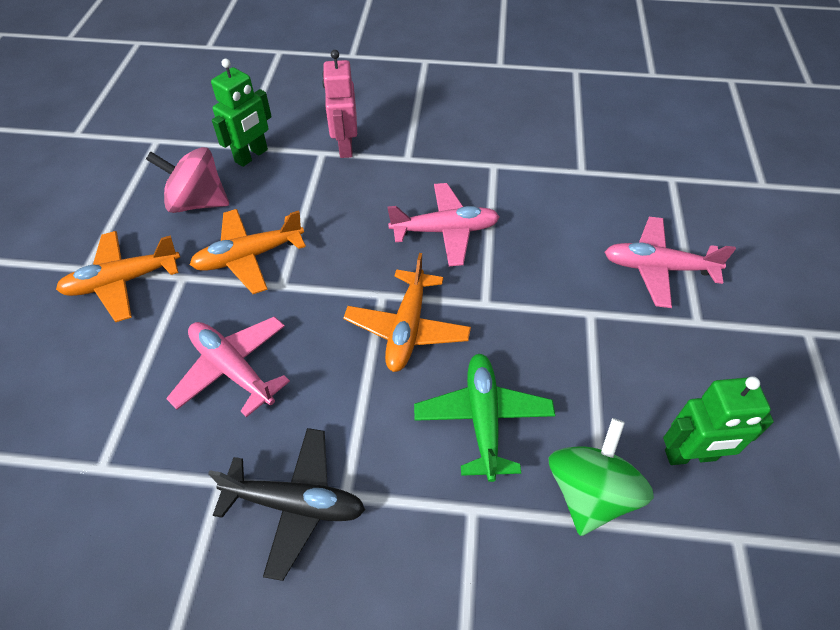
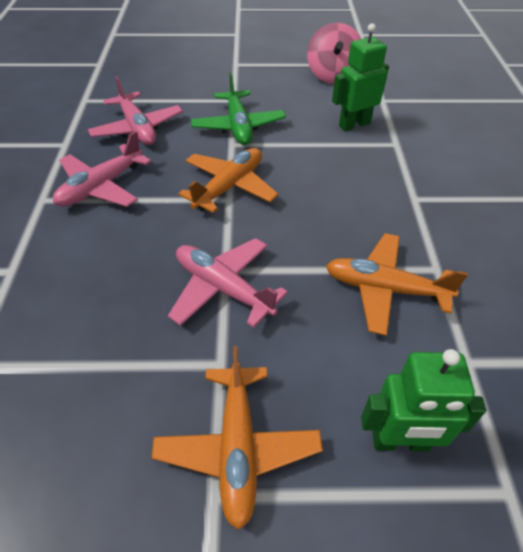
black plane: 1 -> 0
green spinning top: 1 -> 0
pink robot: 1 -> 0

